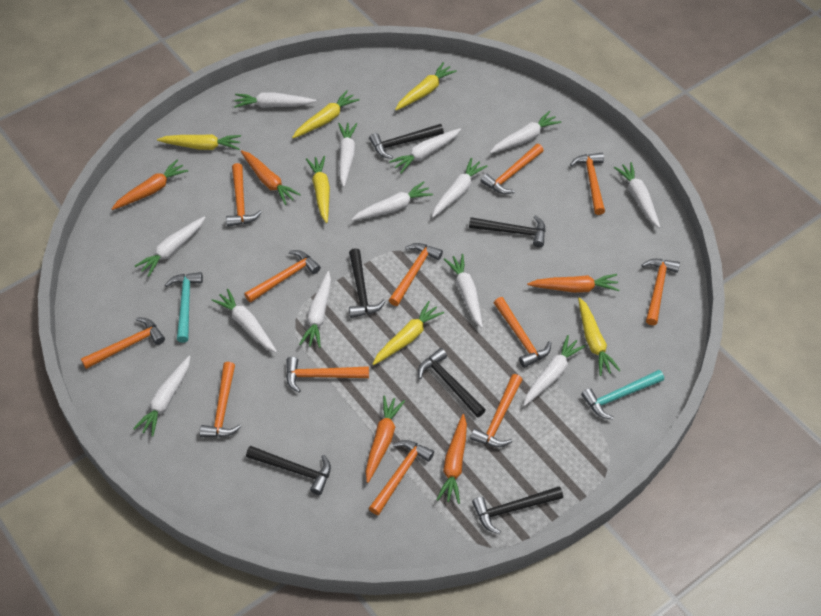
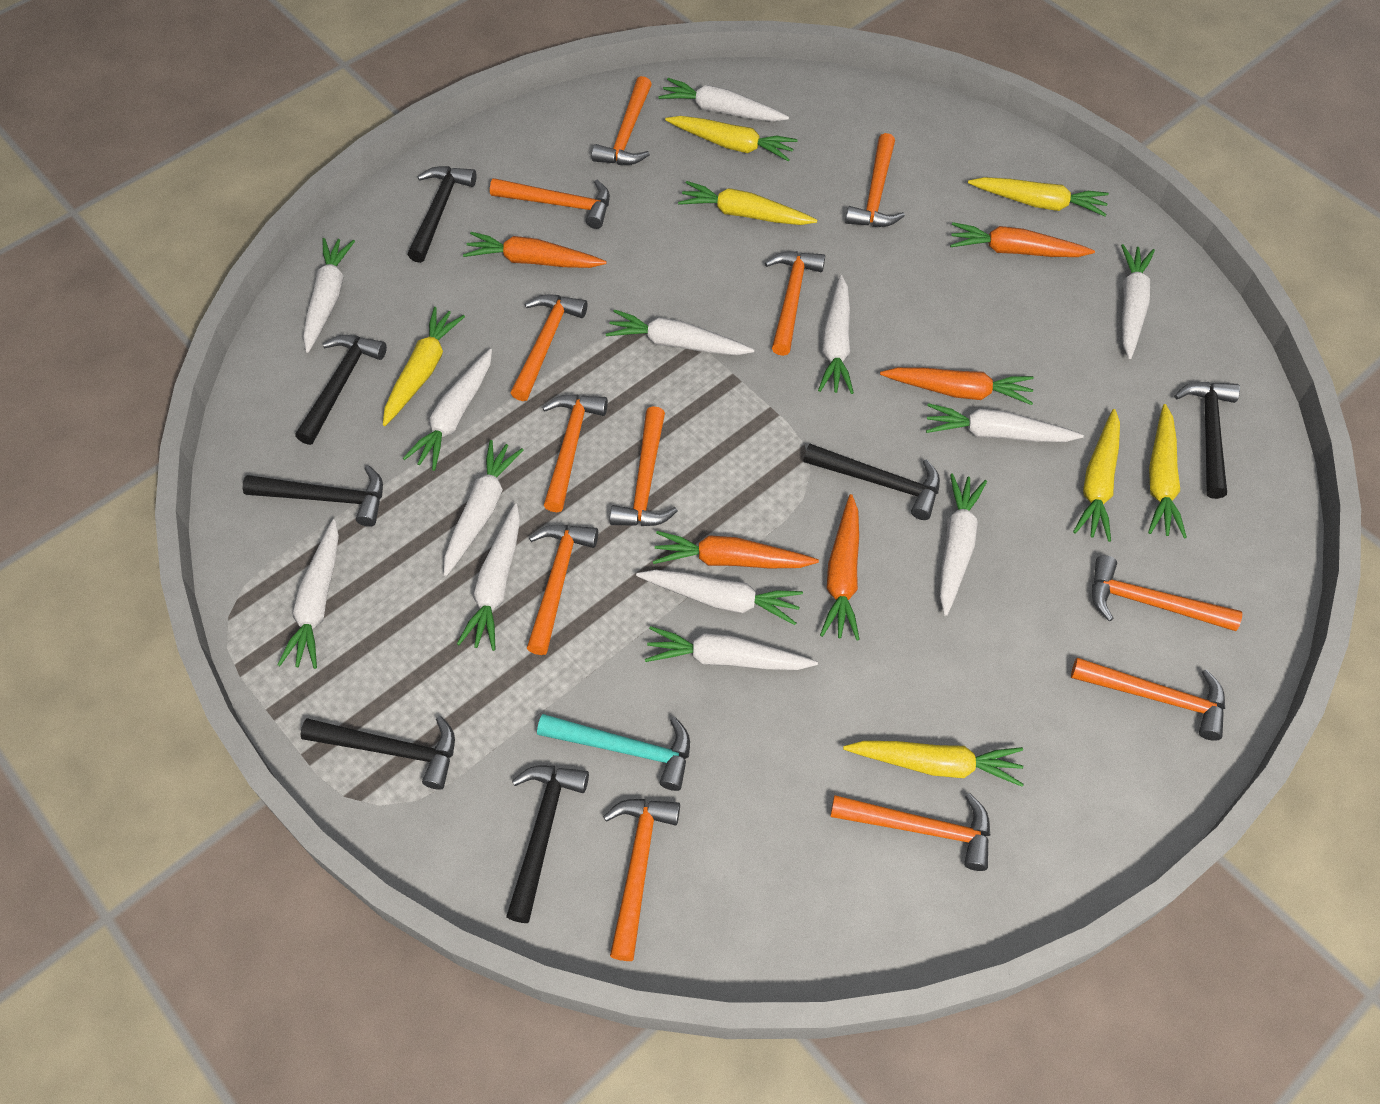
black hammer: 6 -> 7
turquoise hammer: 2 -> 1
yellow carrot: 6 -> 7

